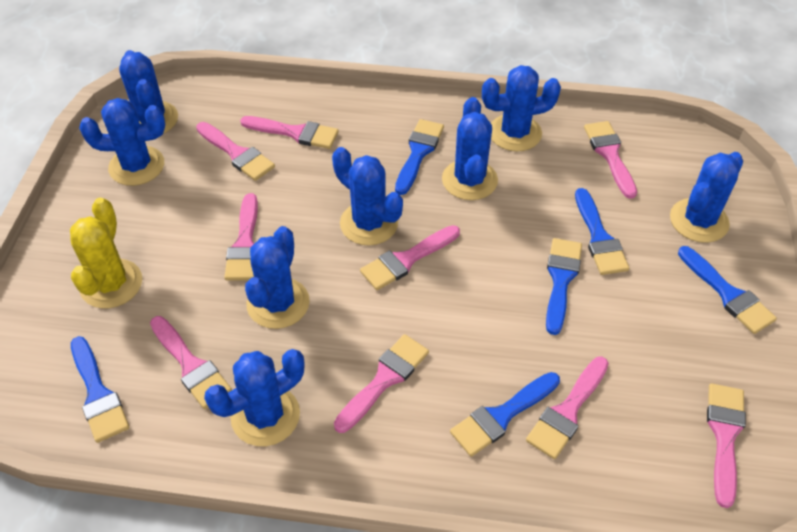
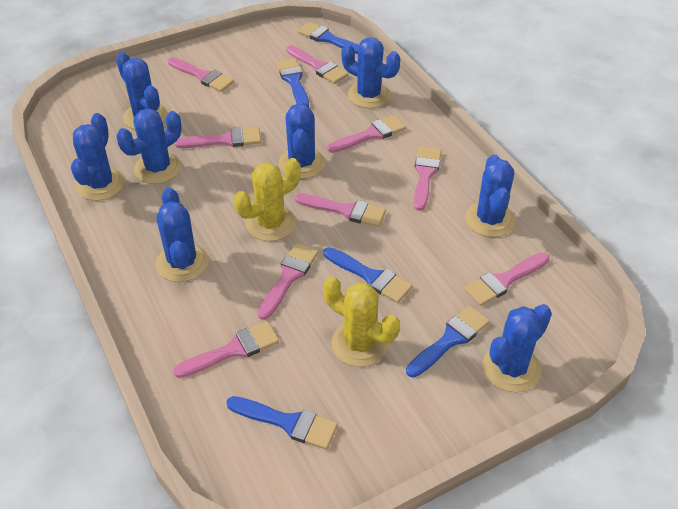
blue brush: 6 -> 5
yellow cactus: 1 -> 2

